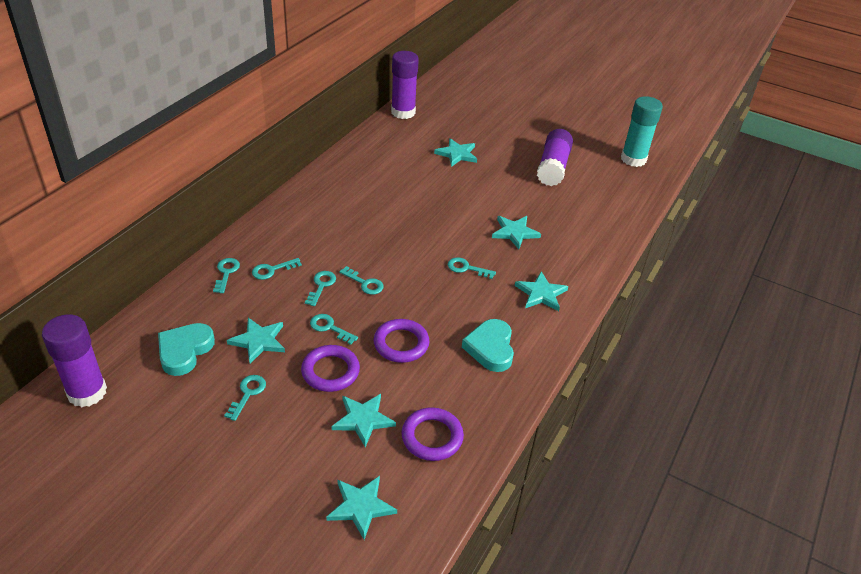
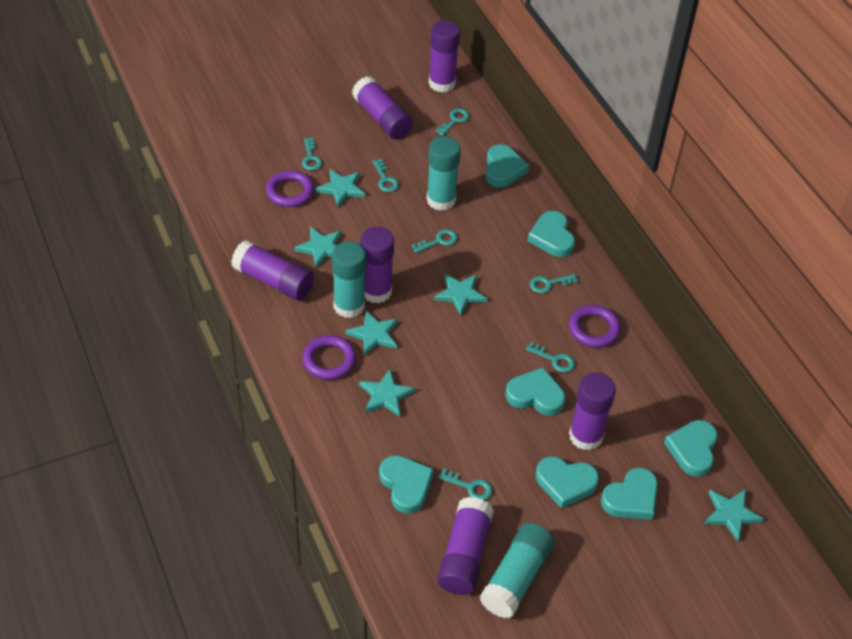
purple glue stick: 3 -> 6
turquoise glue stick: 1 -> 3
turquoise heart: 2 -> 7

